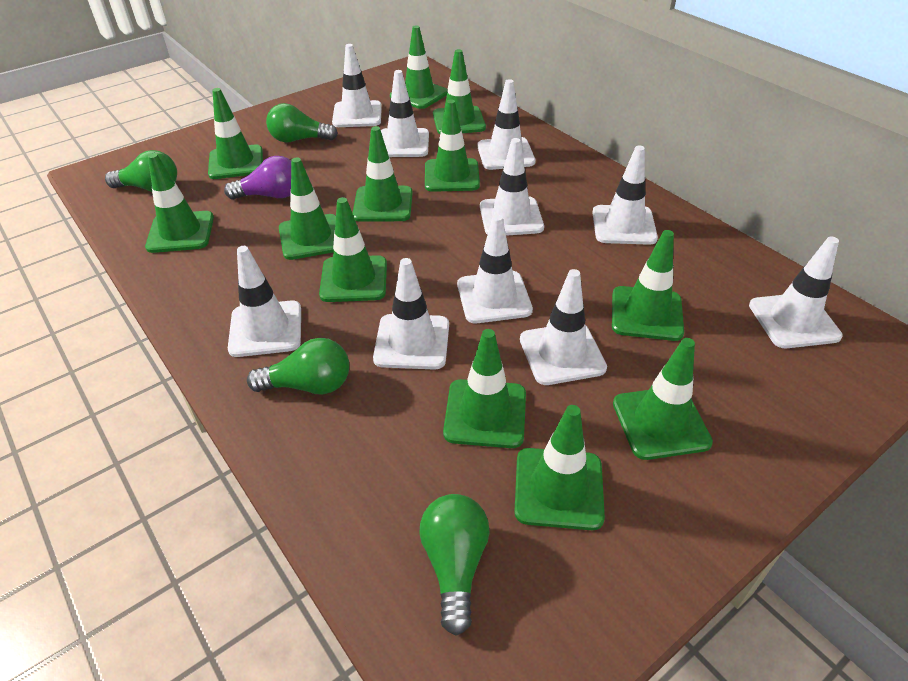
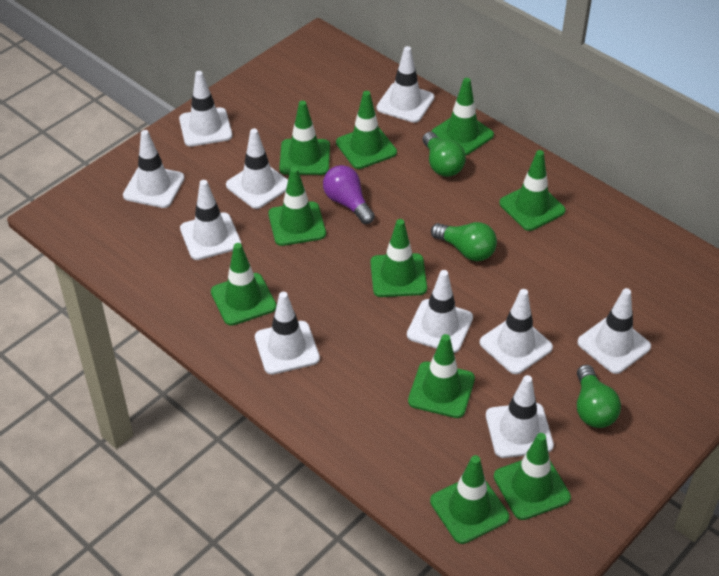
green light bulb: 4 -> 3
green traffic cone: 12 -> 10

